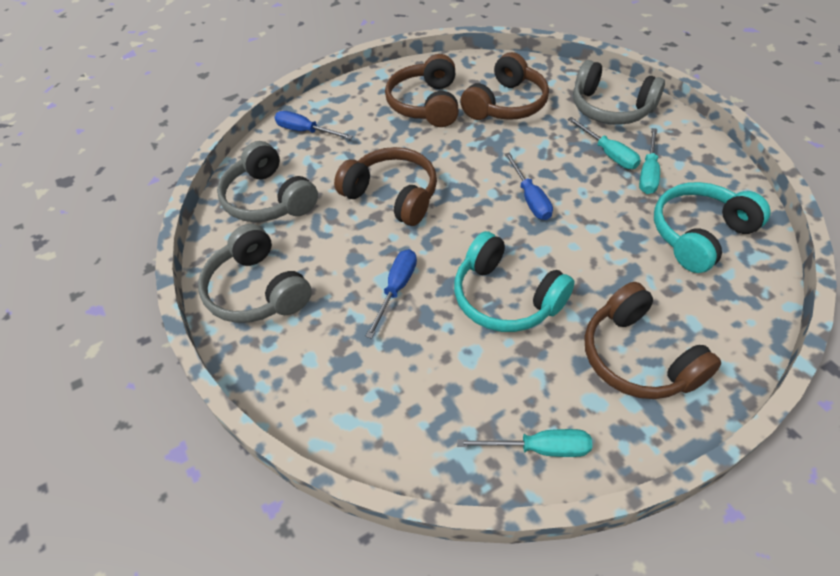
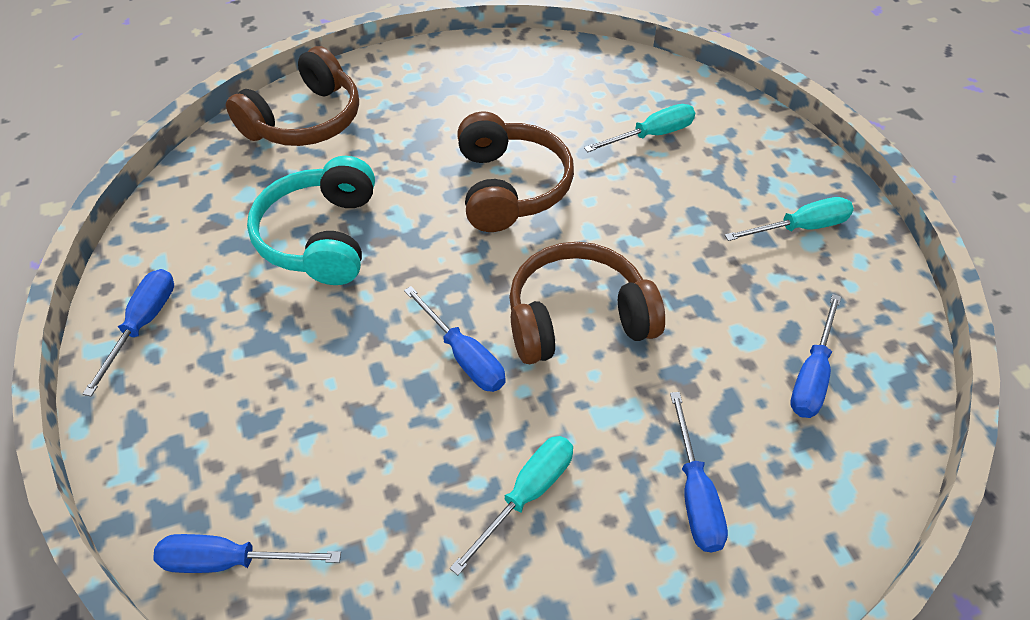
blue screwdriver: 3 -> 5
brown headphones: 4 -> 3
grey headphones: 3 -> 0
turquoise headphones: 2 -> 1

